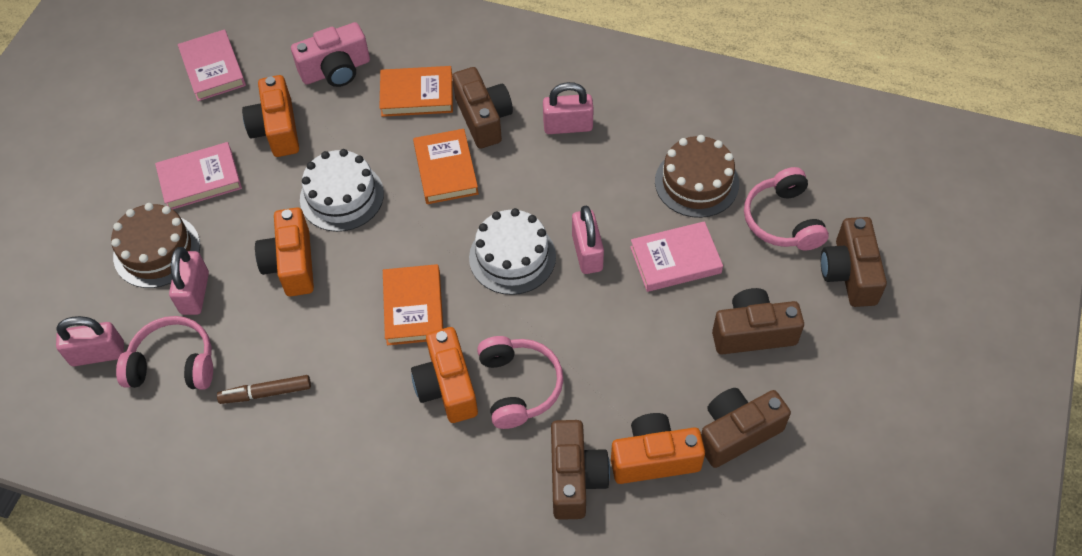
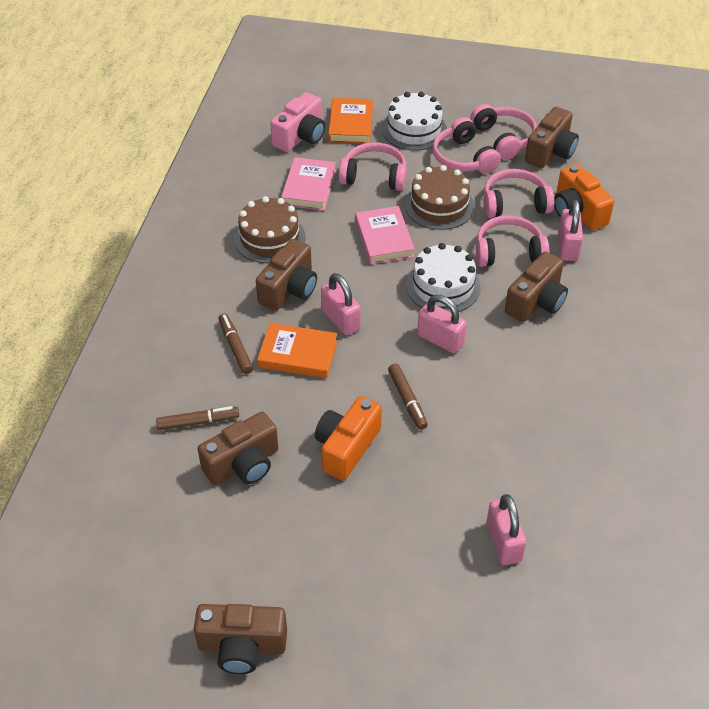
brown marker: 1 -> 3
orange book: 3 -> 2
orange camera: 4 -> 2
pink book: 3 -> 2
pink headphones: 3 -> 5

